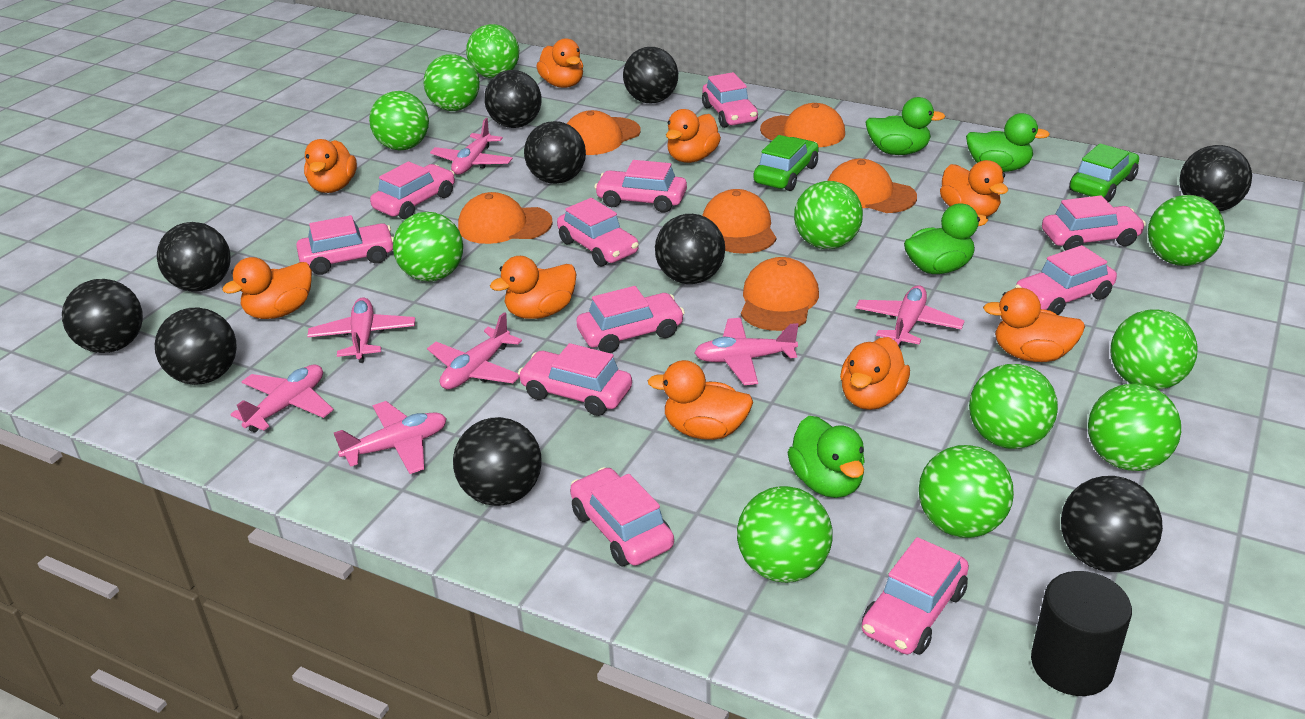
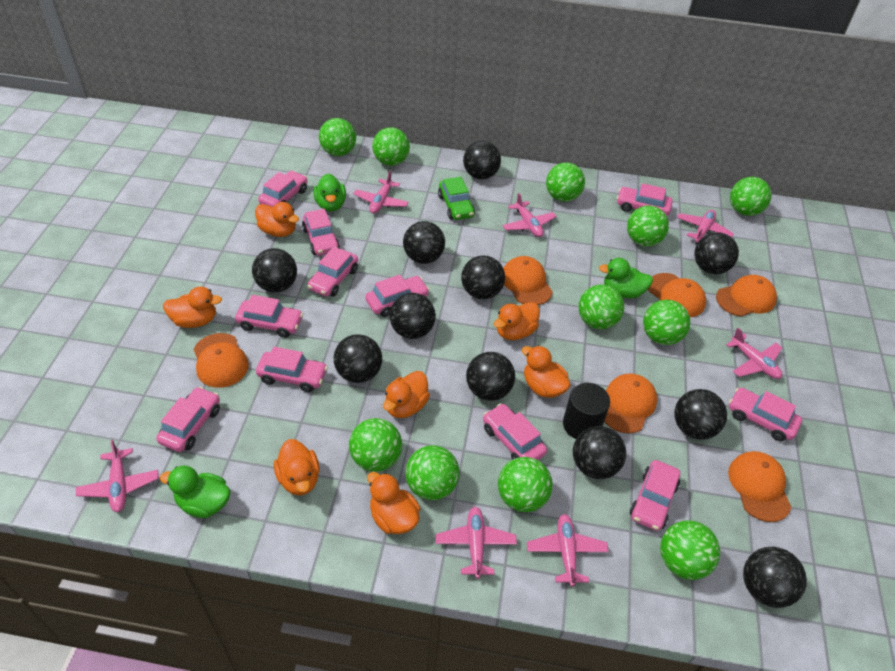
black ball: 10 -> 11
green car: 2 -> 1
green duck: 4 -> 3
orange duck: 9 -> 7

